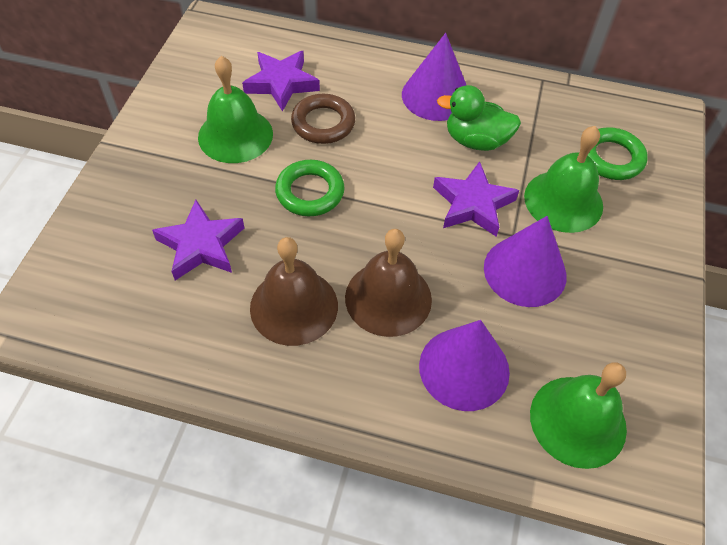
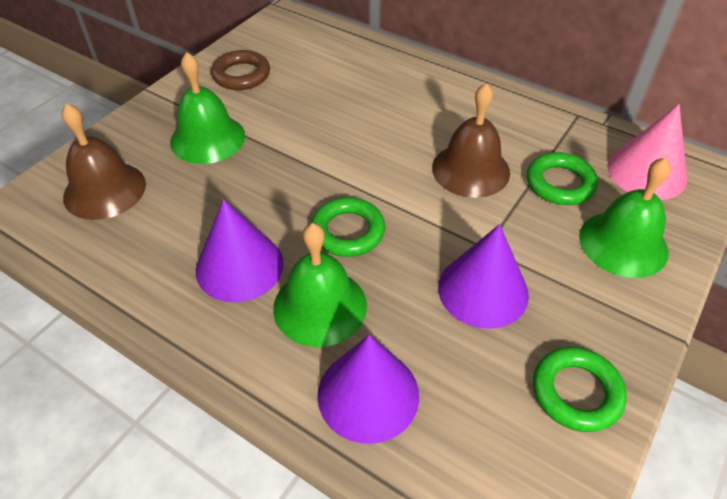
green duck: 1 -> 0
green ring: 2 -> 3
pink cone: 0 -> 1
purple star: 3 -> 0

